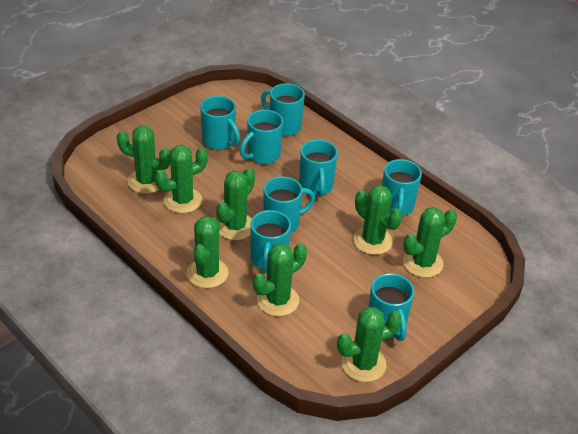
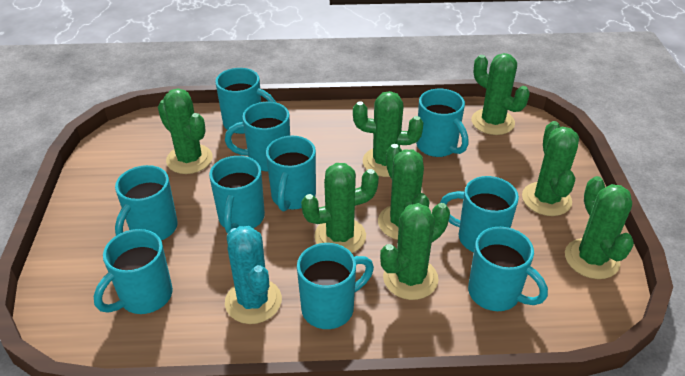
turquoise cactus: 0 -> 1
turquoise mug: 8 -> 10

